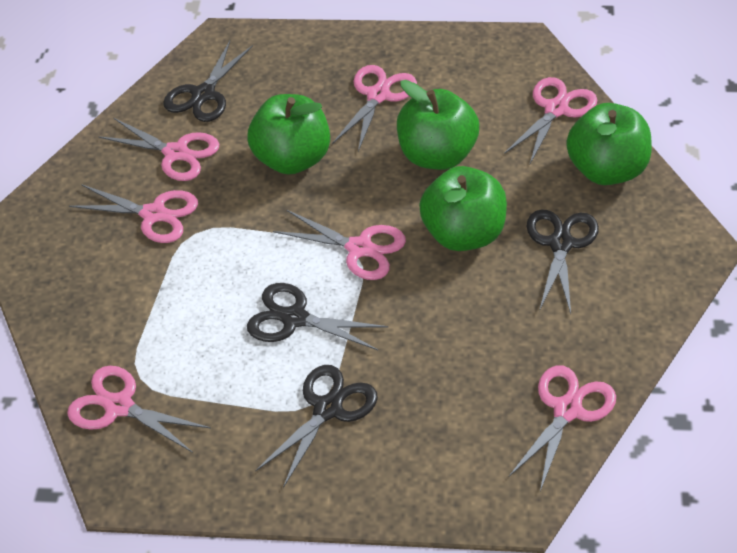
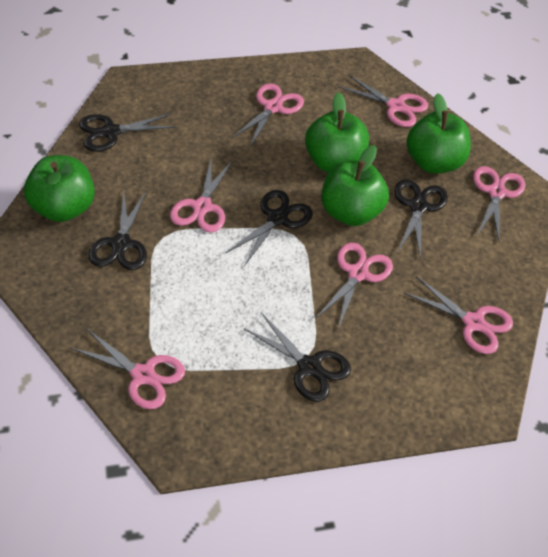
black scissors: 4 -> 5

